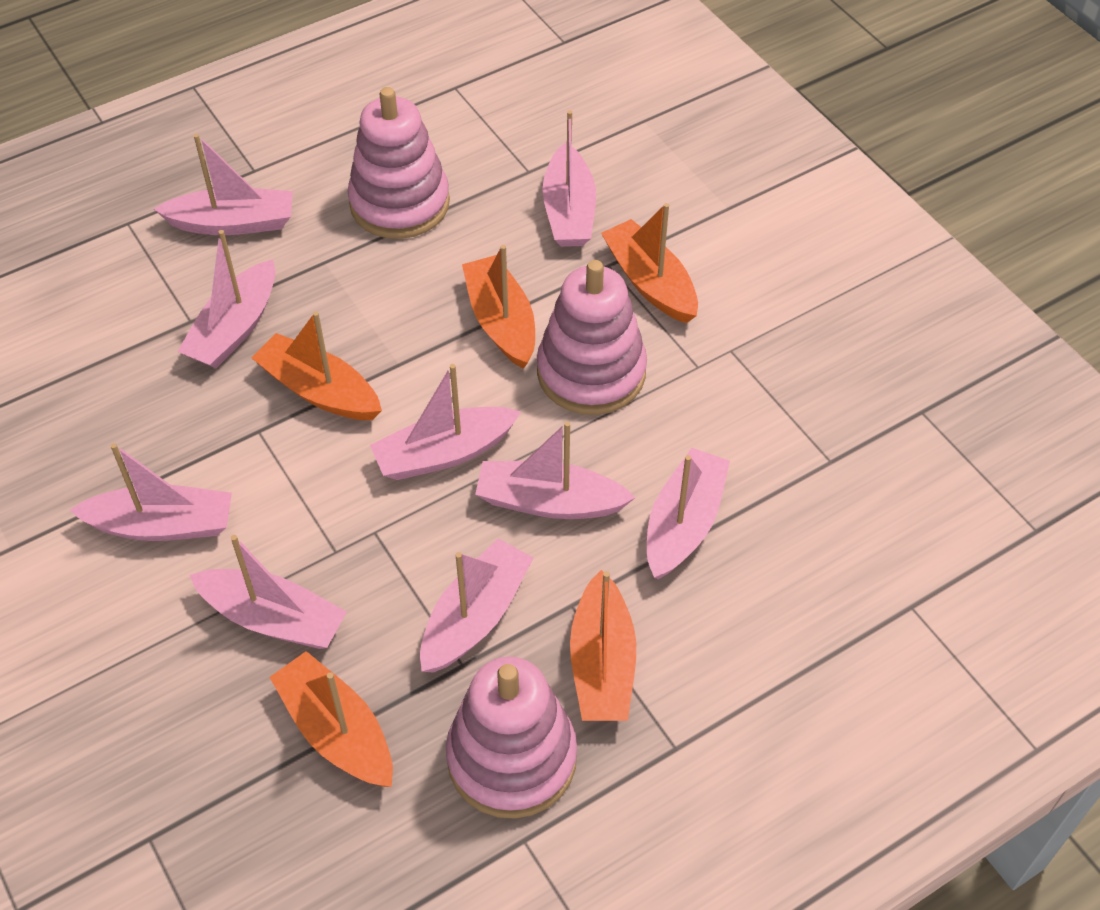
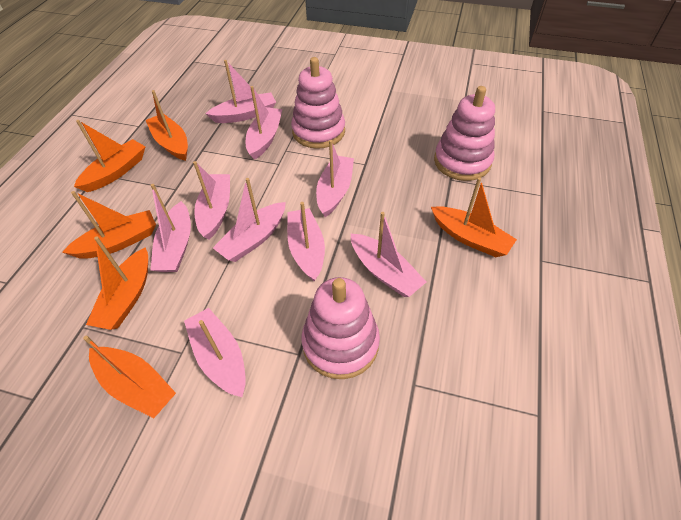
orange boat: 5 -> 6

